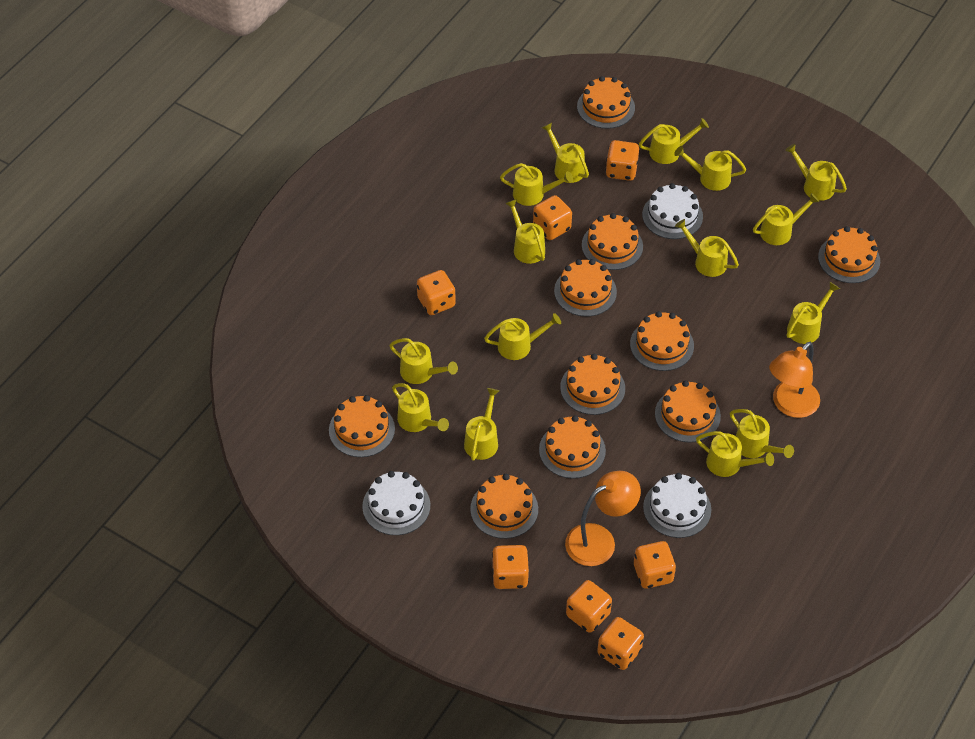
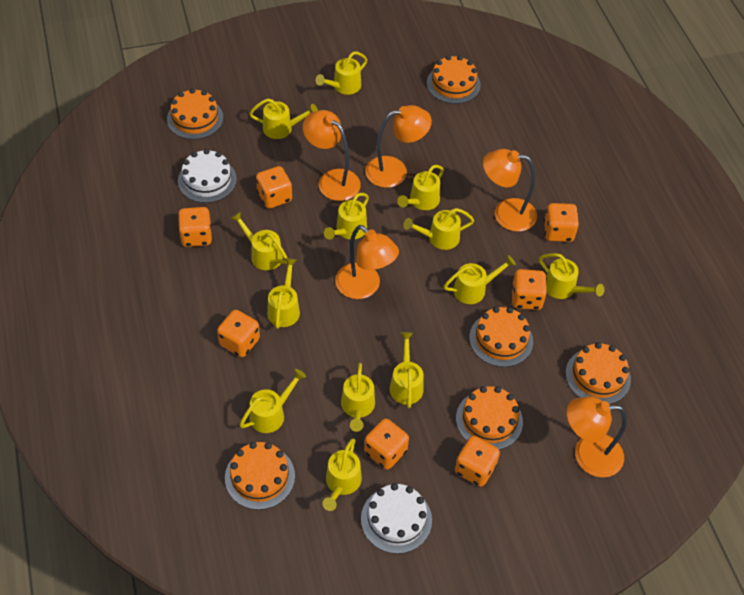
orange cake: 10 -> 6
orange lamp: 2 -> 5
white cake: 3 -> 2
yellow watering can: 15 -> 13

